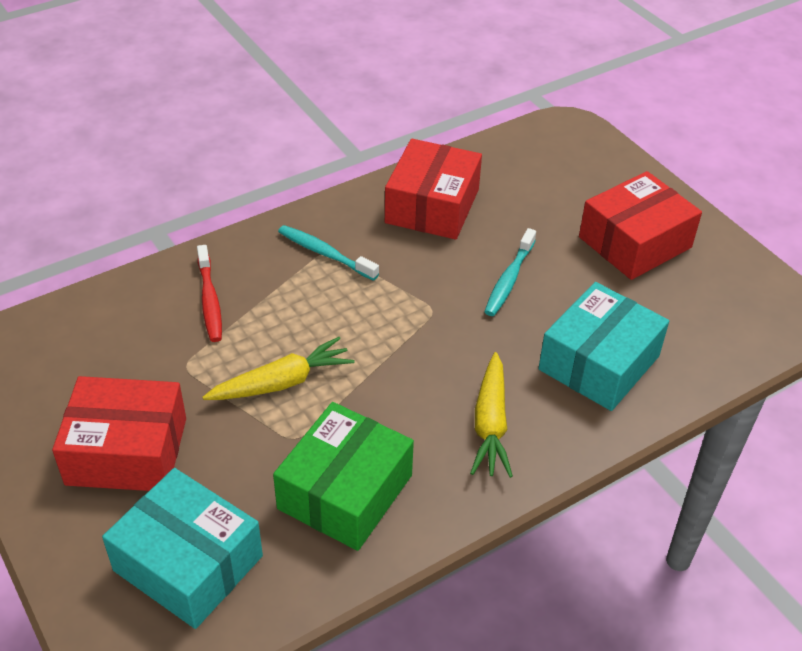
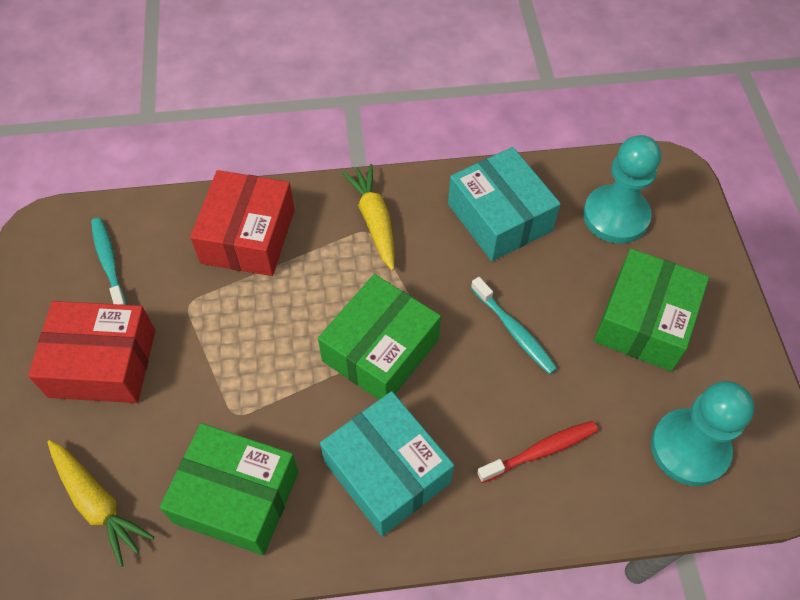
green box: 1 -> 3
red box: 3 -> 2
turquoise pawn: 0 -> 2

